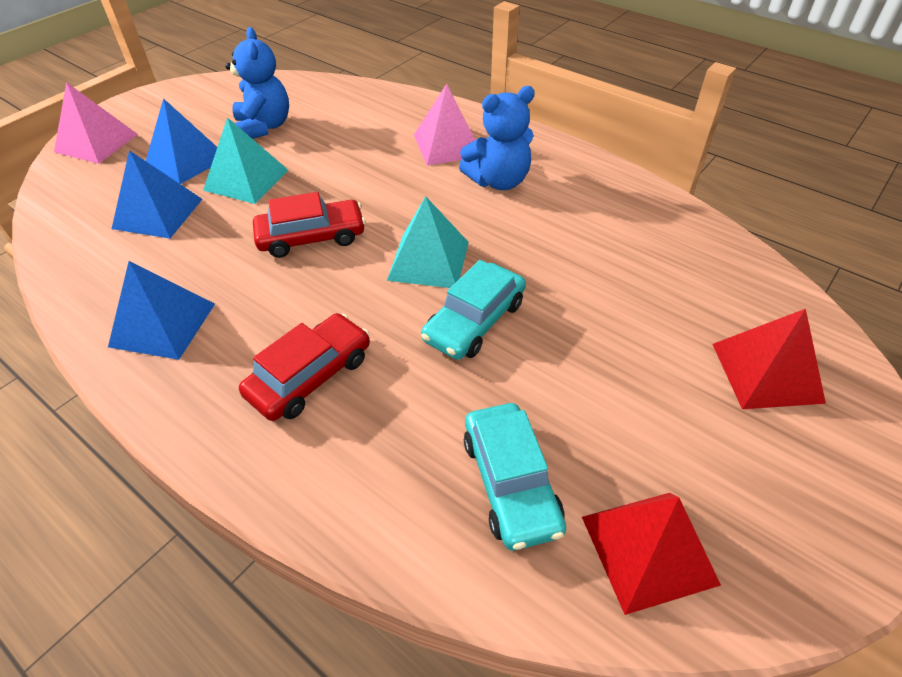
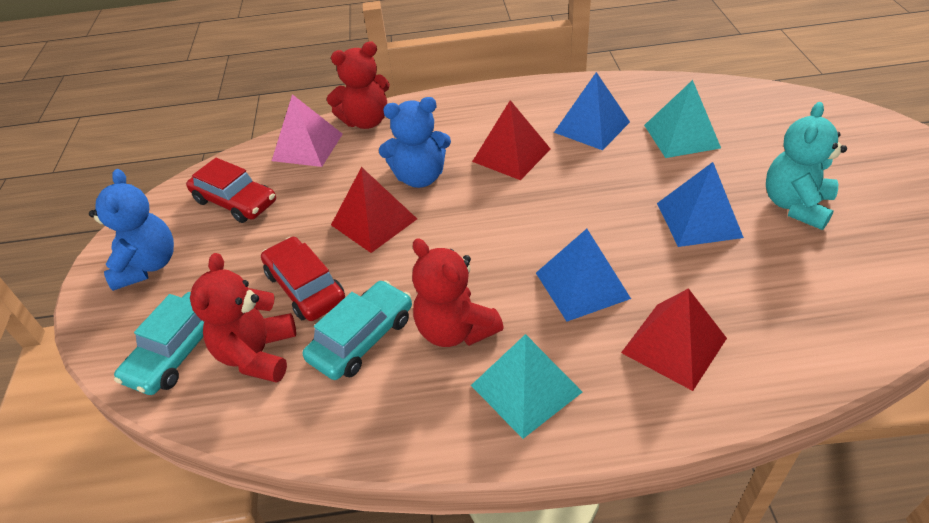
pink pyramid: 2 -> 1
red pyramid: 2 -> 3
red teddy bear: 0 -> 3
turquoise teddy bear: 0 -> 1

